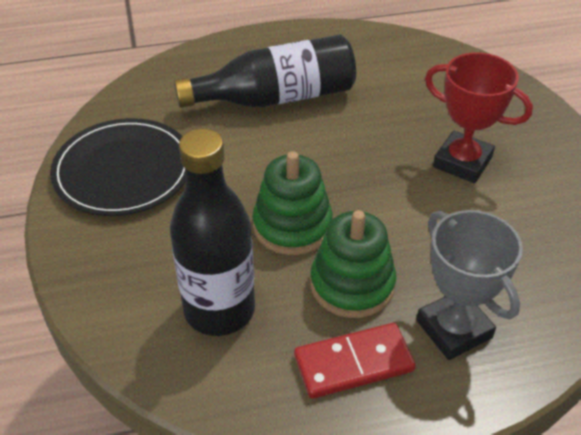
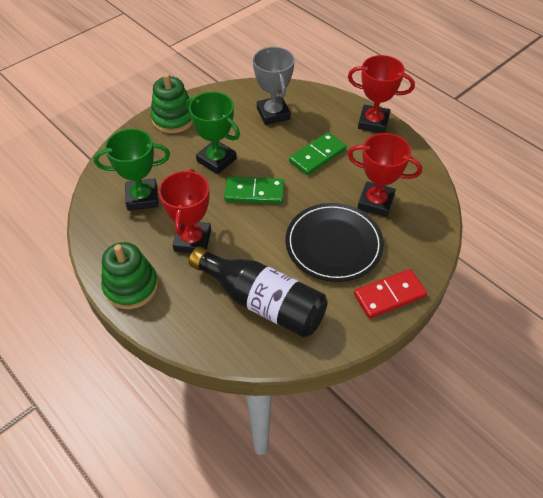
black bottle: 2 -> 1
green domino: 0 -> 2
green trophy: 0 -> 2
red trophy: 1 -> 3

